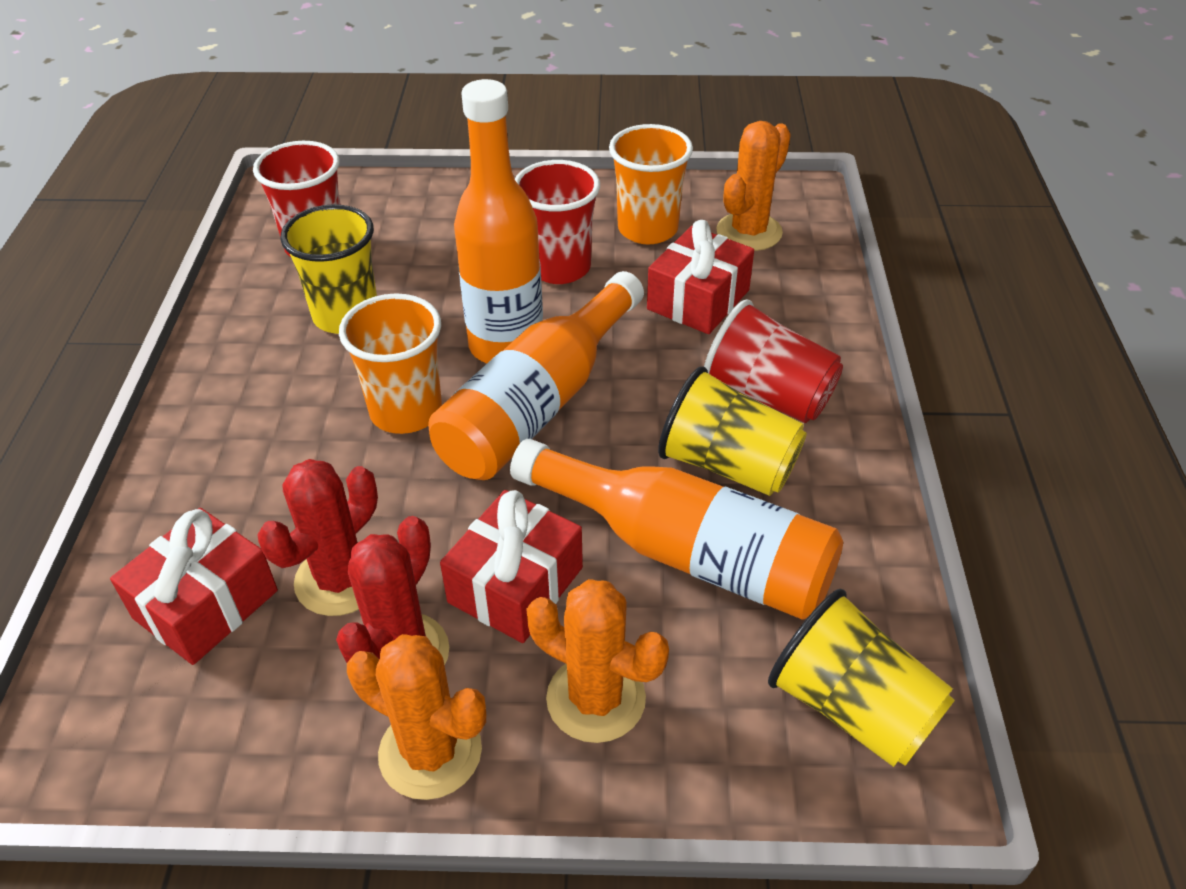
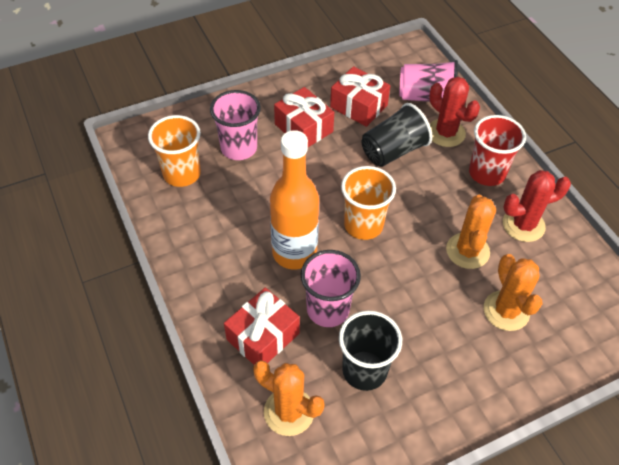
black cup: 0 -> 2
orange bottle: 3 -> 1
pink cup: 0 -> 3
red cup: 3 -> 1
yellow cup: 3 -> 0

